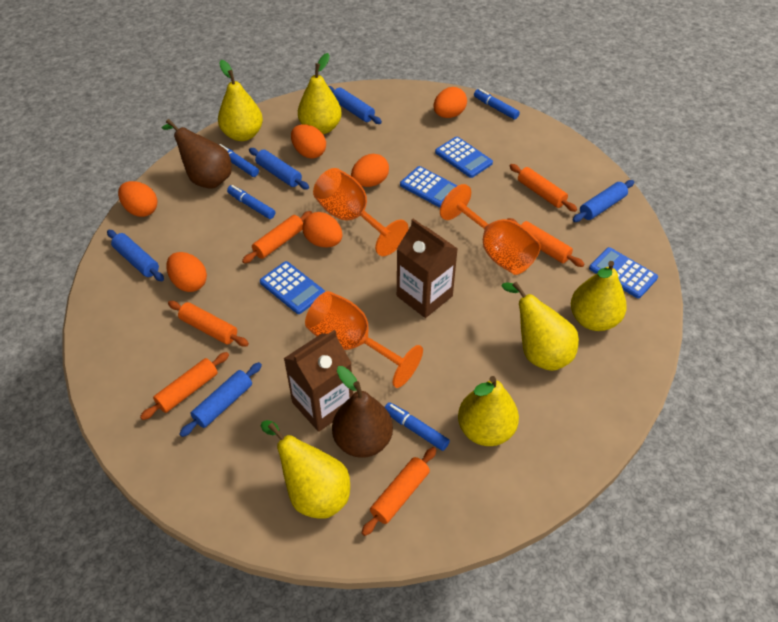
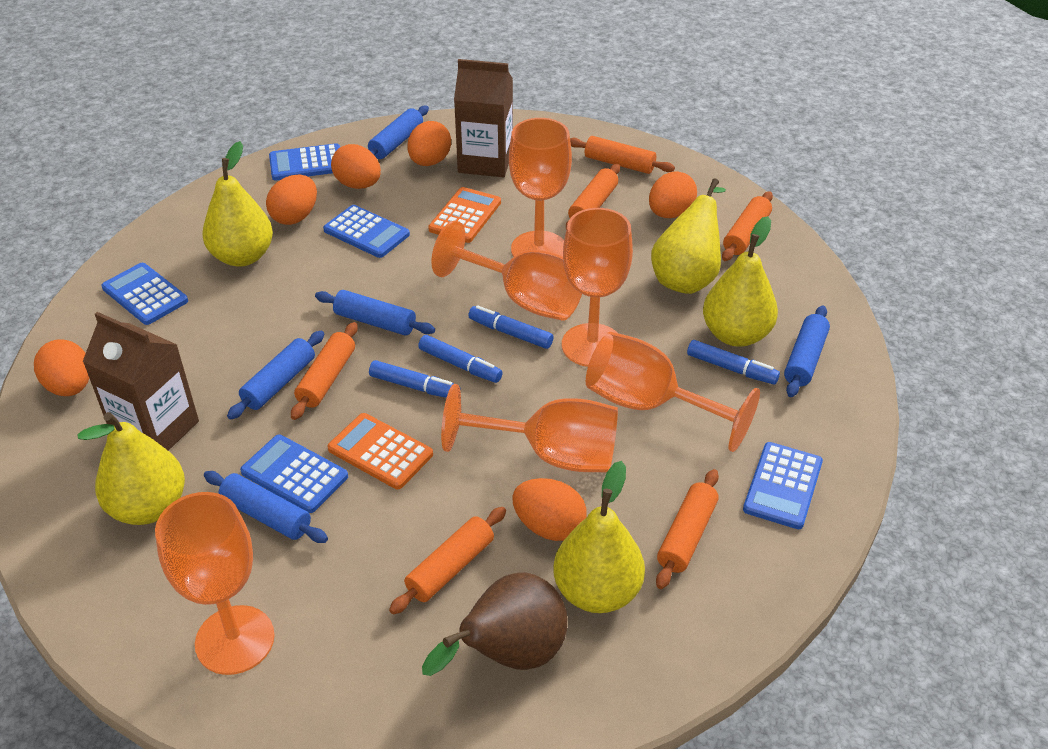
blue calculator: 4 -> 5
brown pear: 2 -> 1
orange calculator: 0 -> 2
orange goblet: 3 -> 6
yellow pear: 6 -> 5

